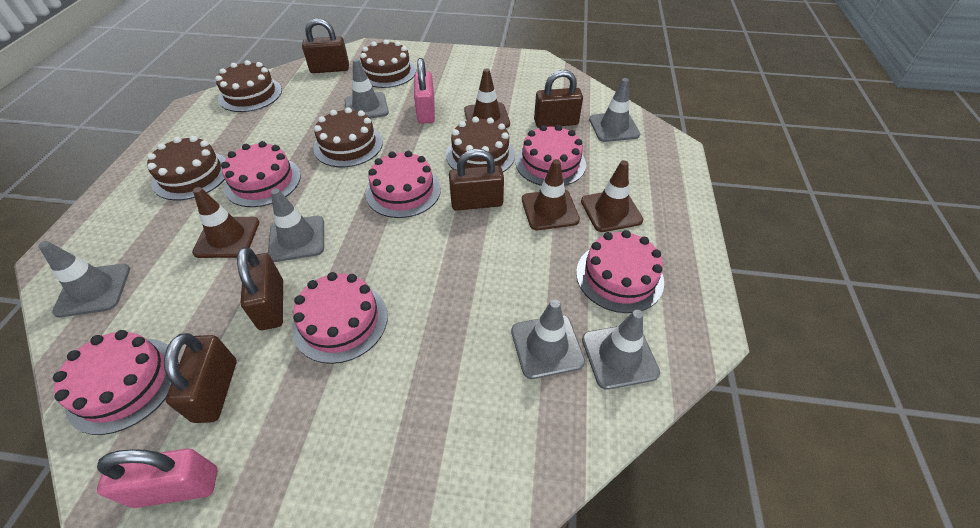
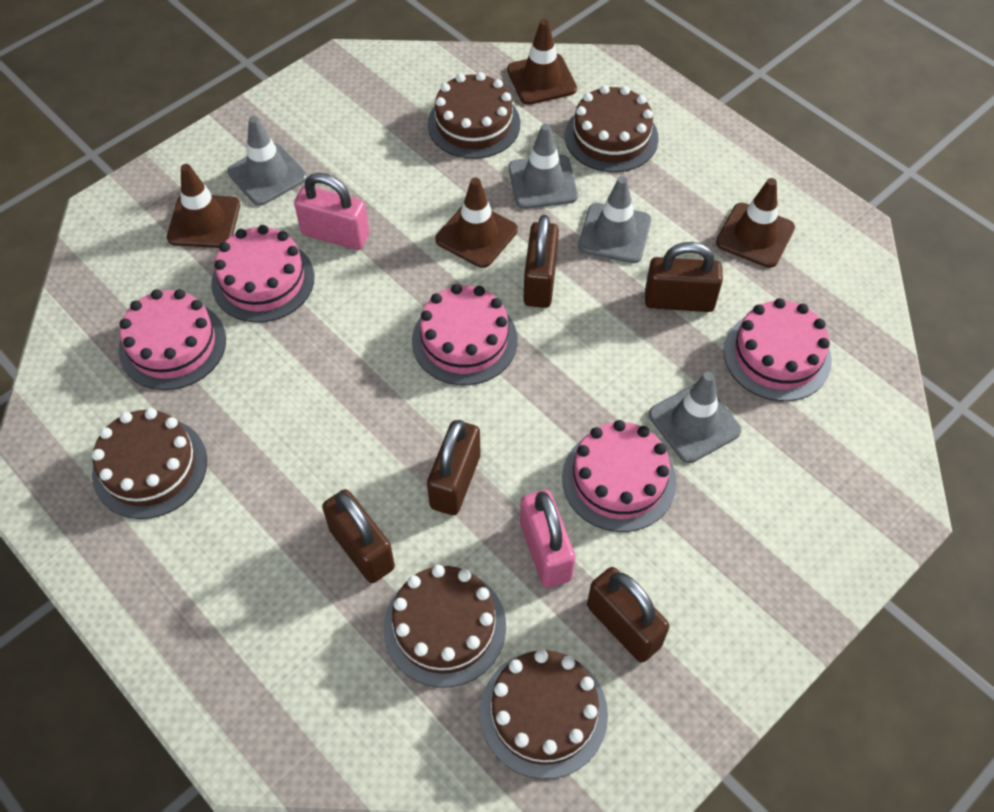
grey traffic cone: 6 -> 4
pink cake: 6 -> 5

